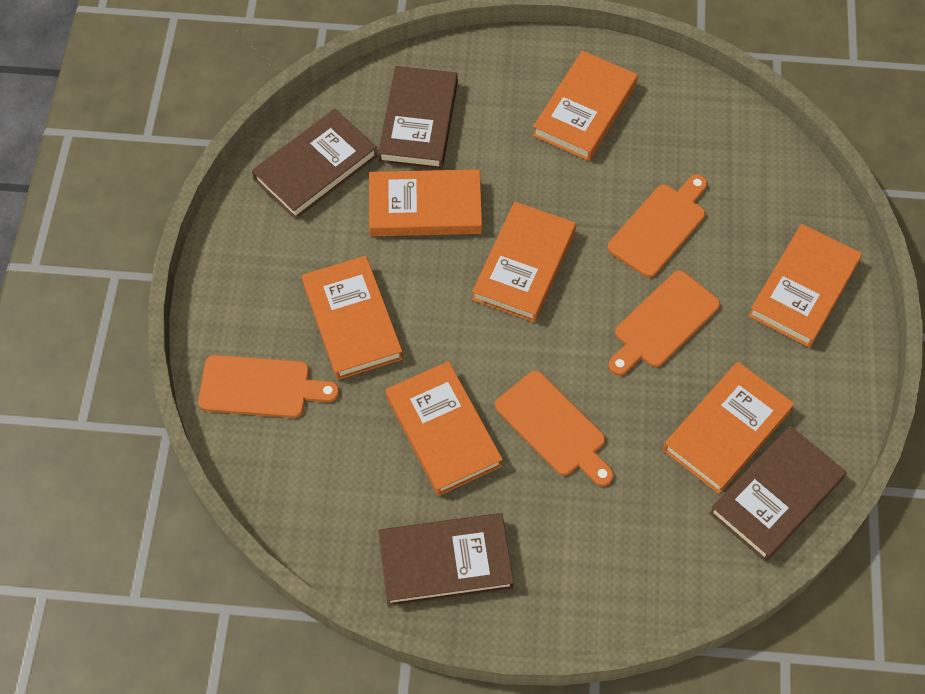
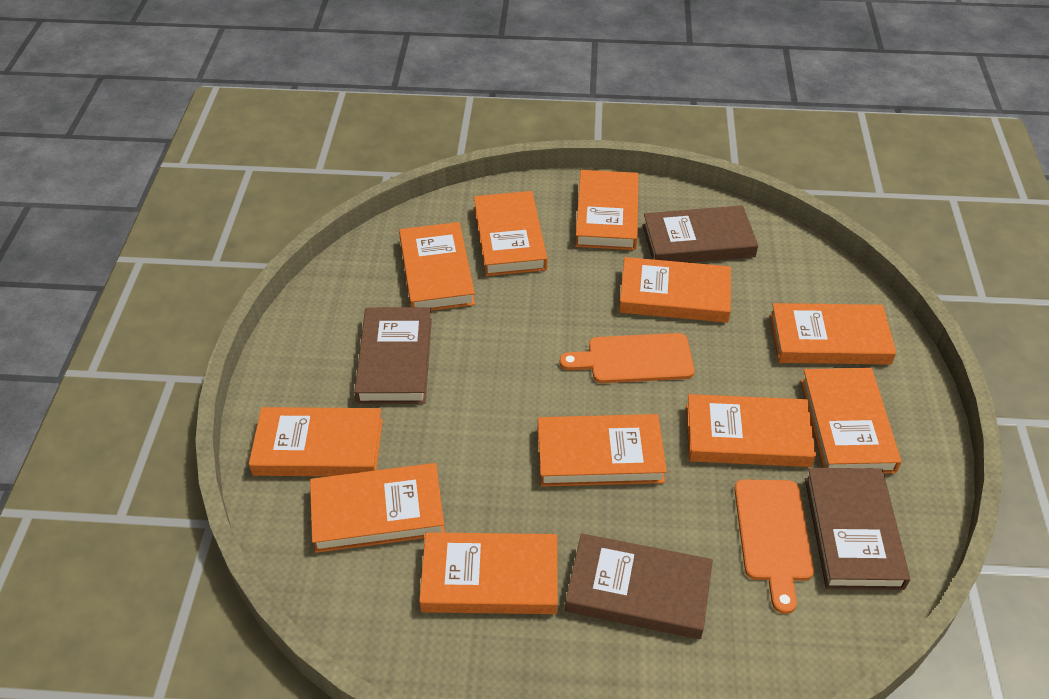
orange book: 7 -> 11
orange cutting board: 4 -> 2

